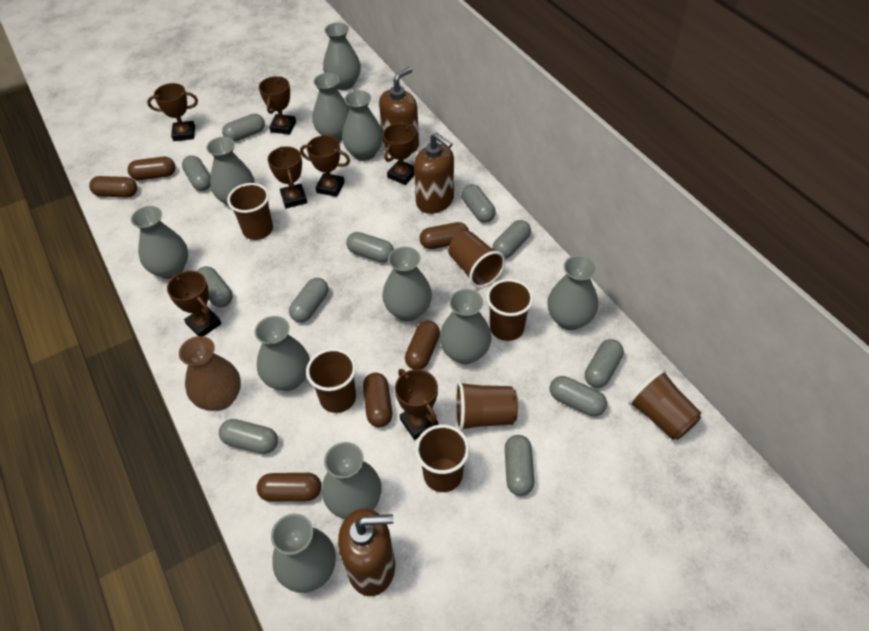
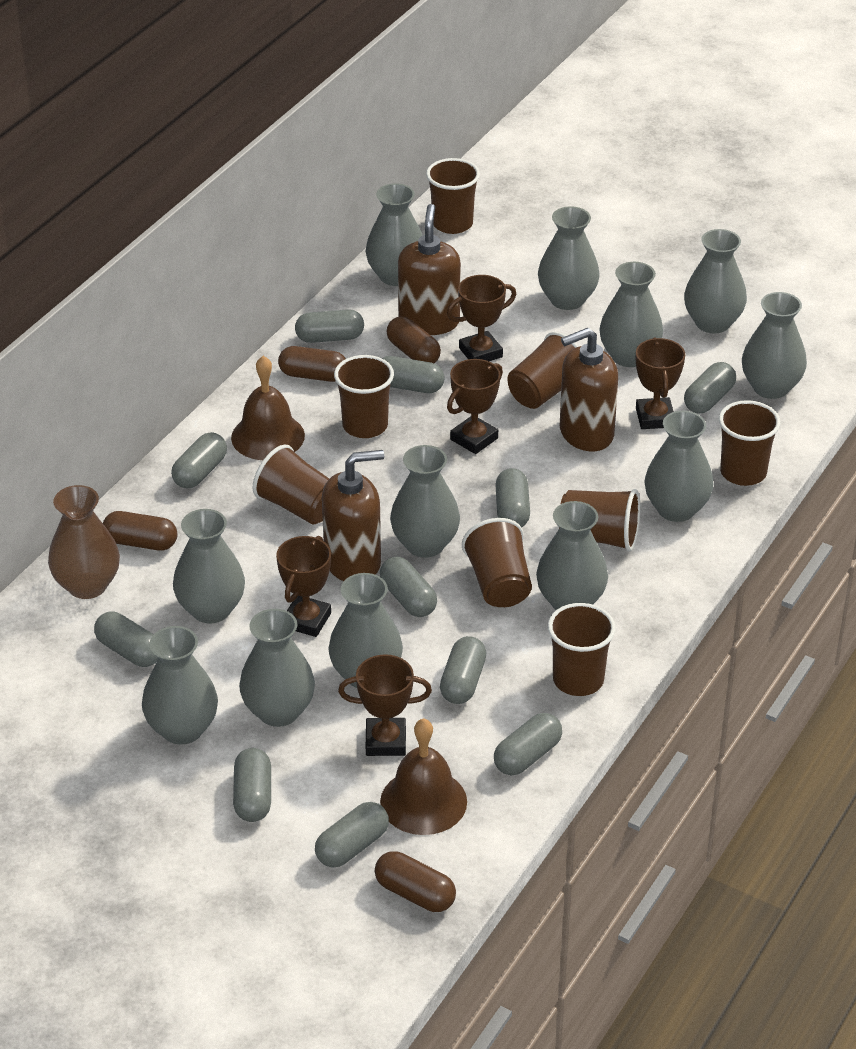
brown bell: 0 -> 2
brown capsule: 6 -> 4
brown cup: 7 -> 8
brown trophy: 7 -> 5
grey vase: 11 -> 12

